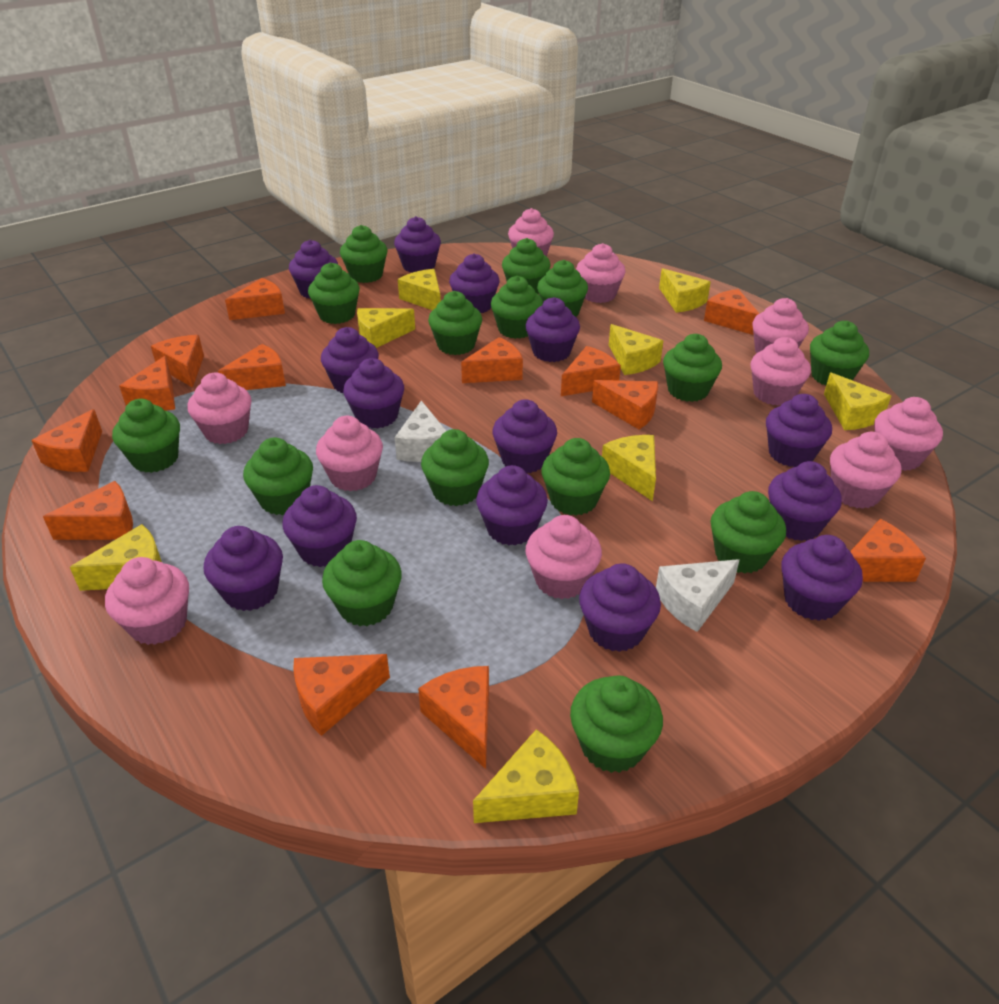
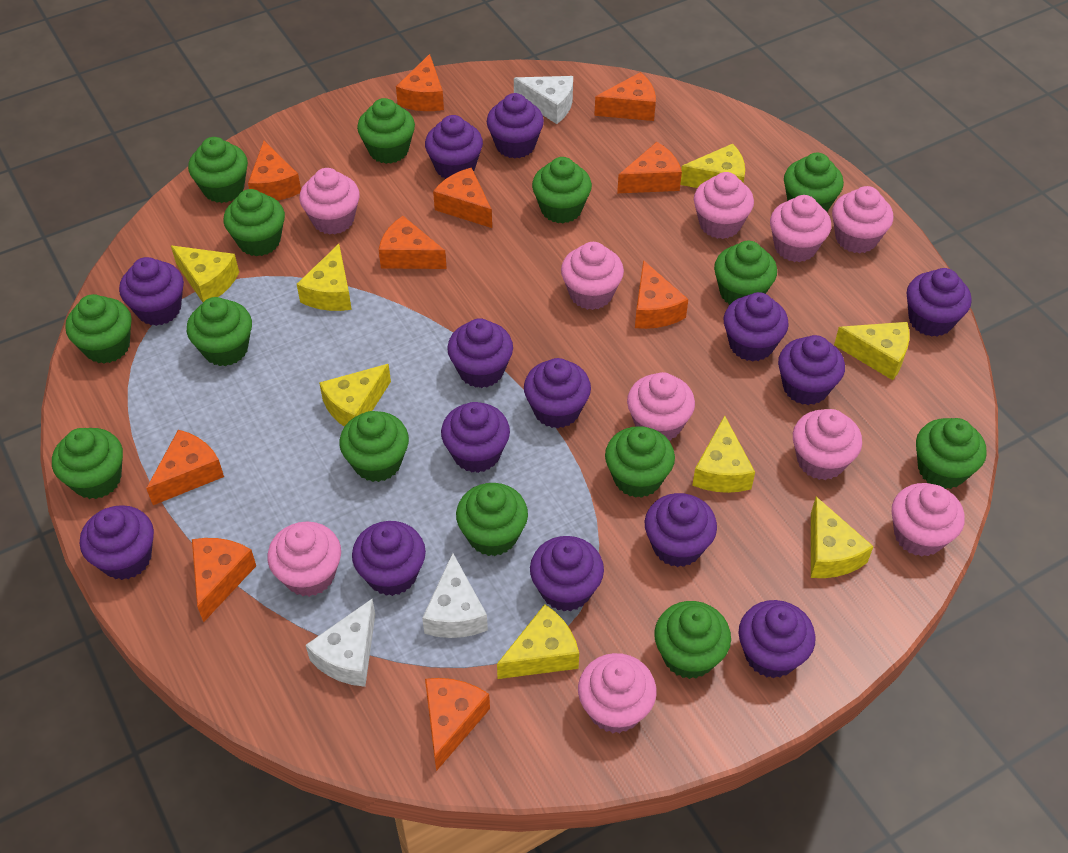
green cupcake: 15 -> 14
orange cheese: 13 -> 10
white cheese: 2 -> 3

